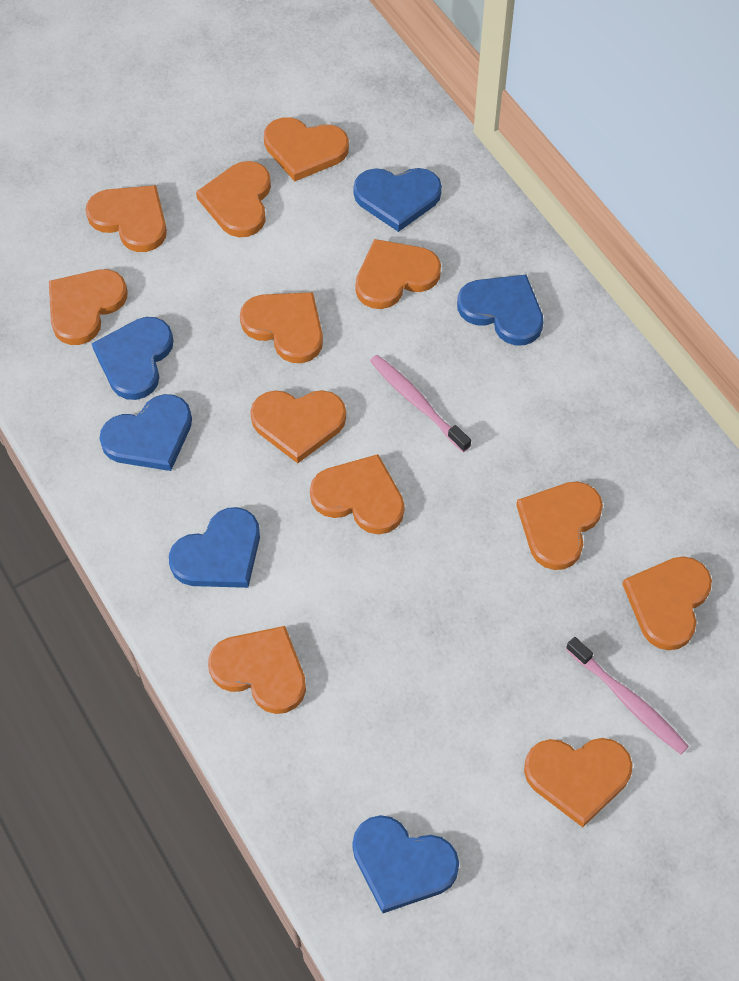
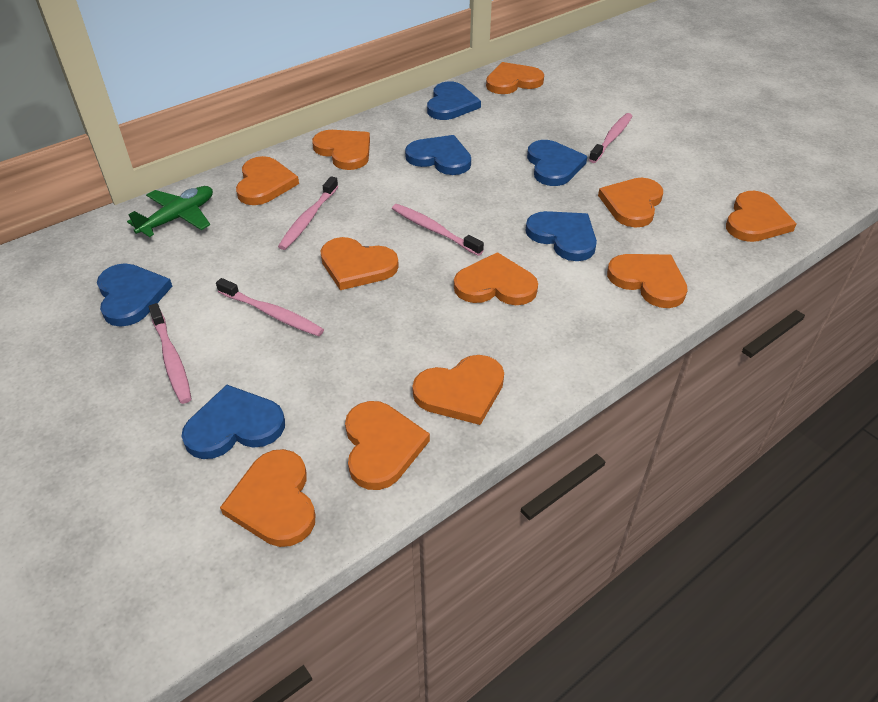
green plane: 0 -> 1
orange heart: 12 -> 11
pink toothbrush: 2 -> 5

